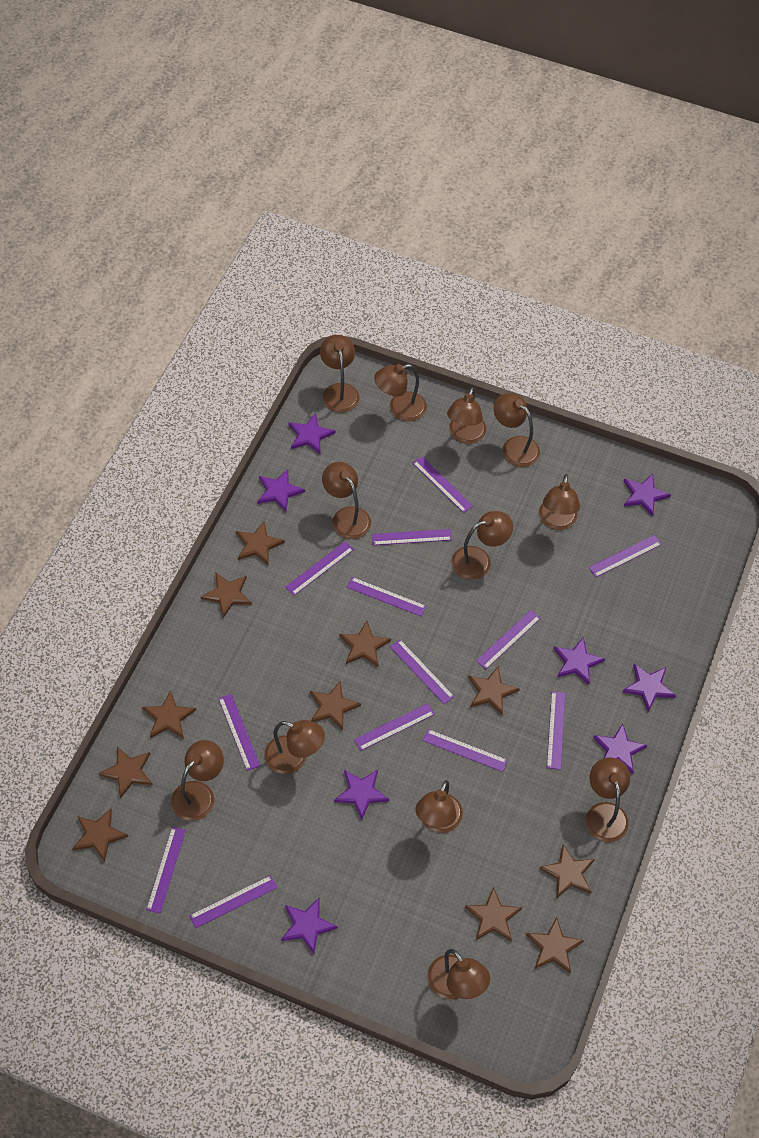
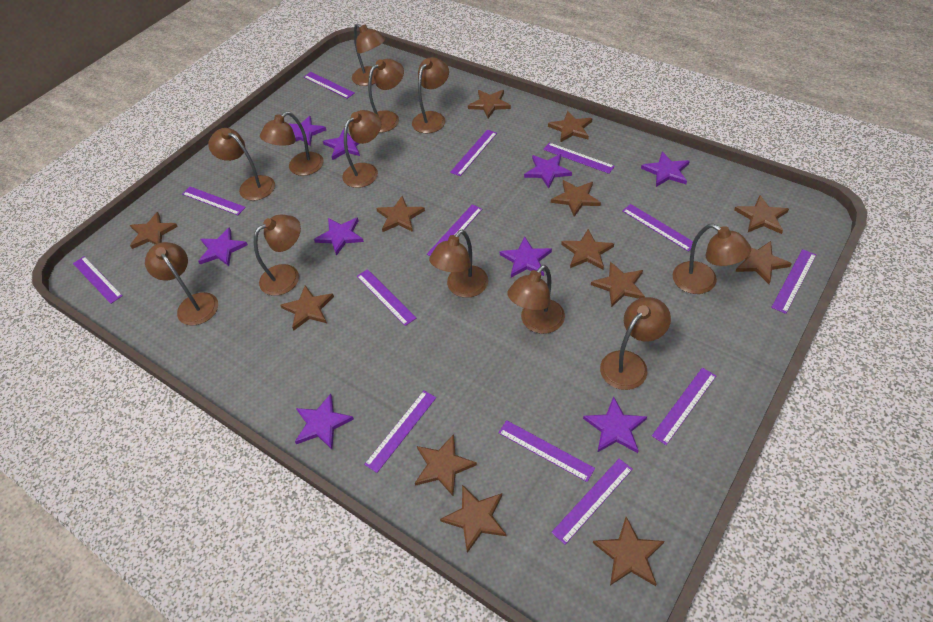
brown star: 11 -> 13
purple star: 8 -> 9

